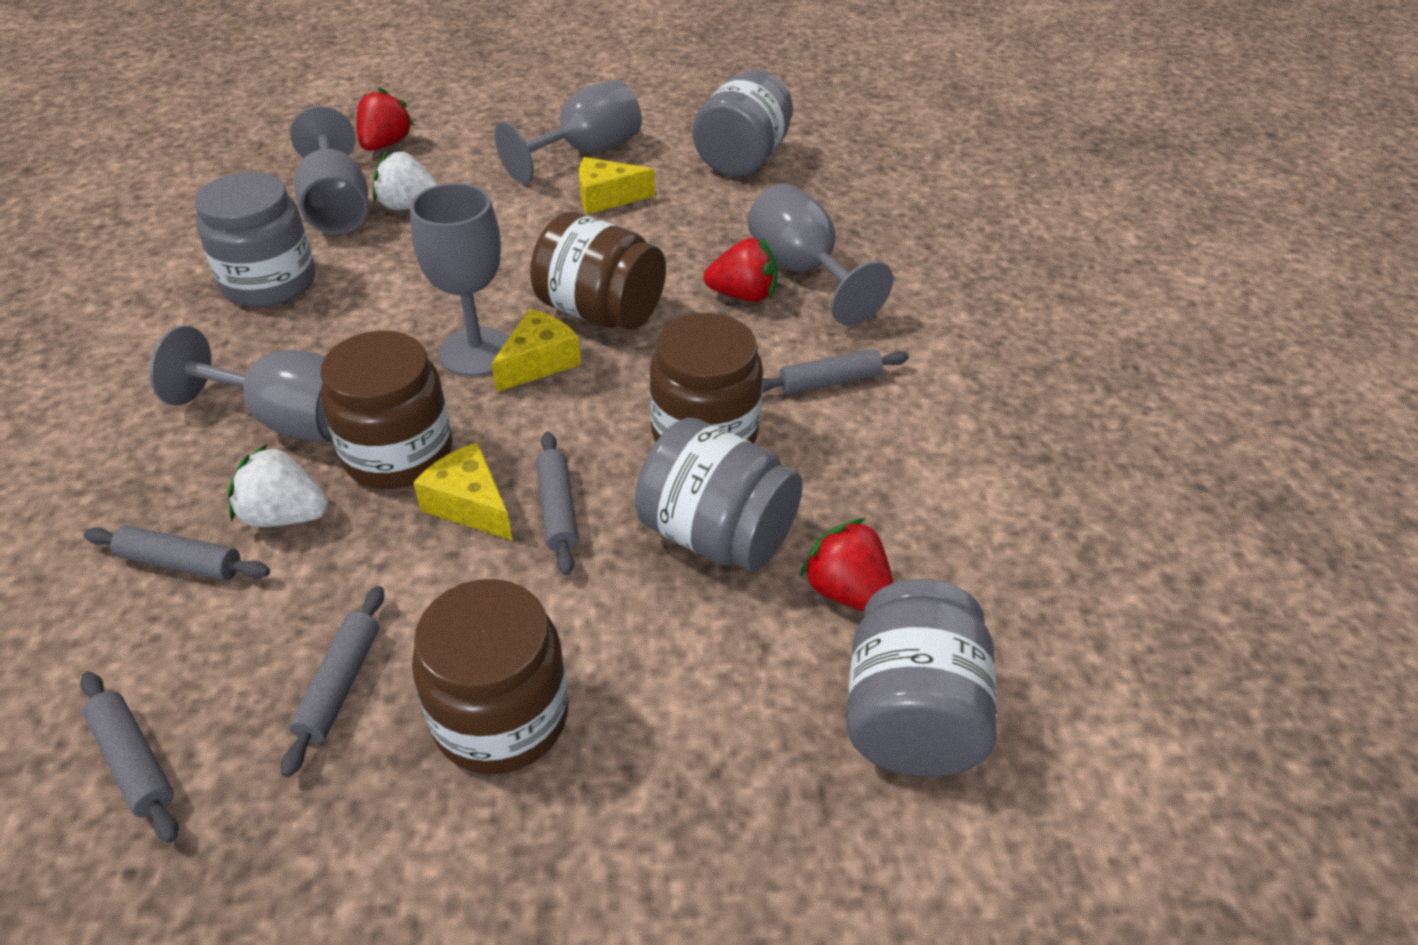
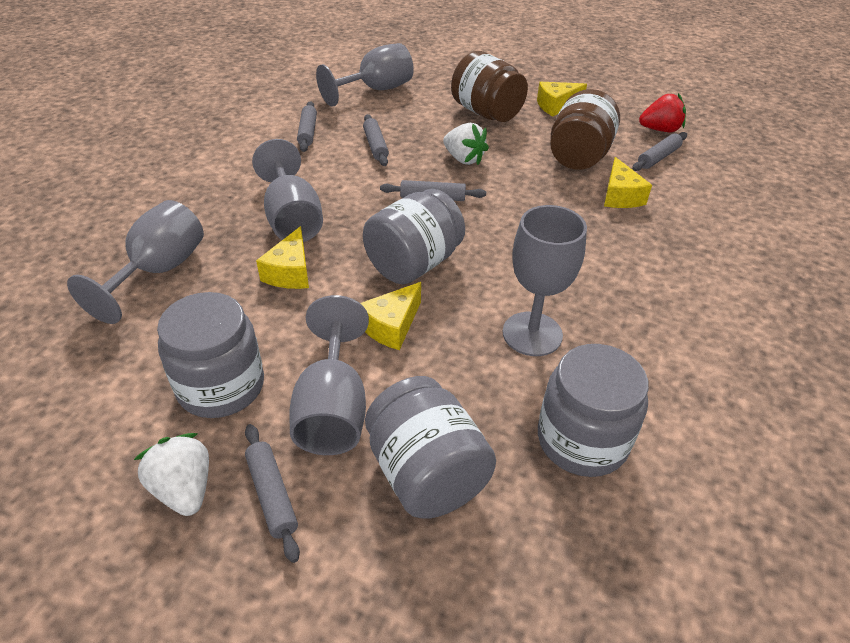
brown jar: 4 -> 2
red strawberry: 3 -> 1
yellow cheese: 3 -> 4

